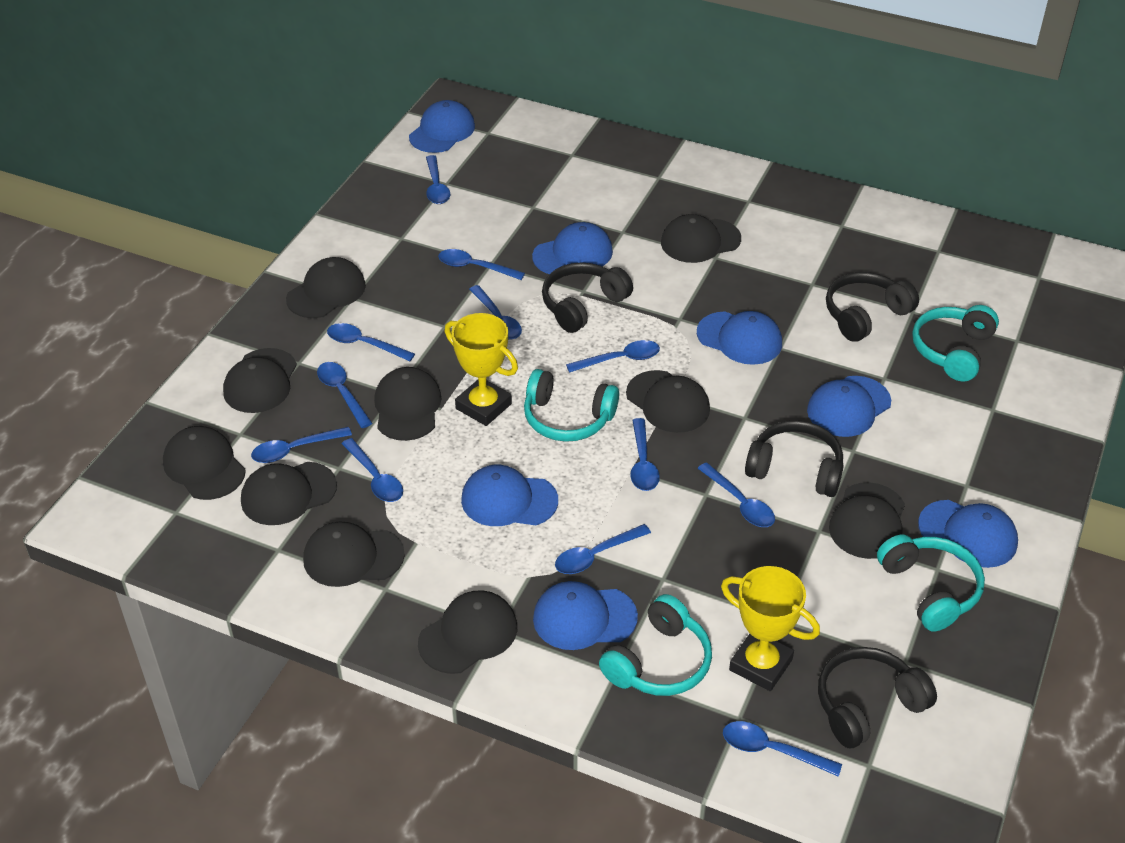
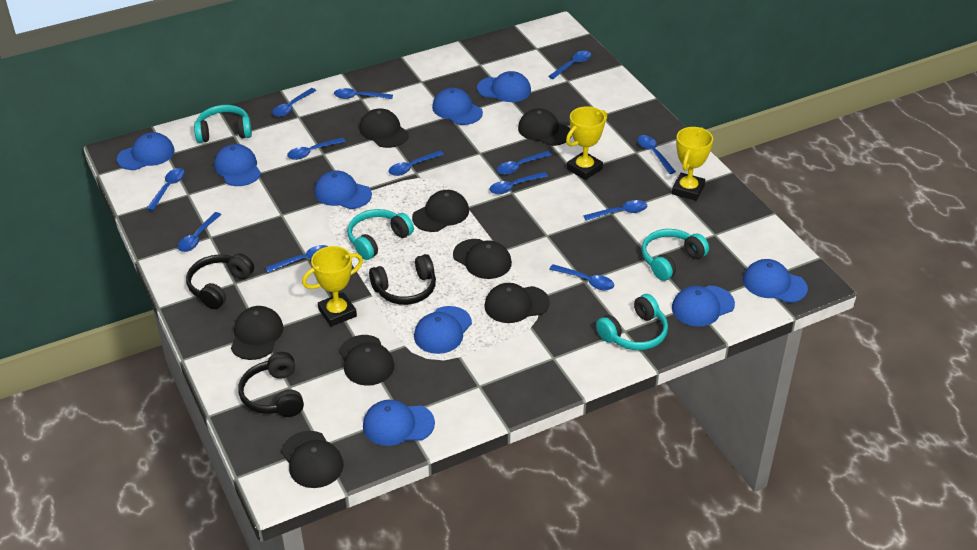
black cap: 10 -> 8
black headphones: 4 -> 3
blue cap: 7 -> 9
blue spoon: 12 -> 13
yellow trophy: 2 -> 3

